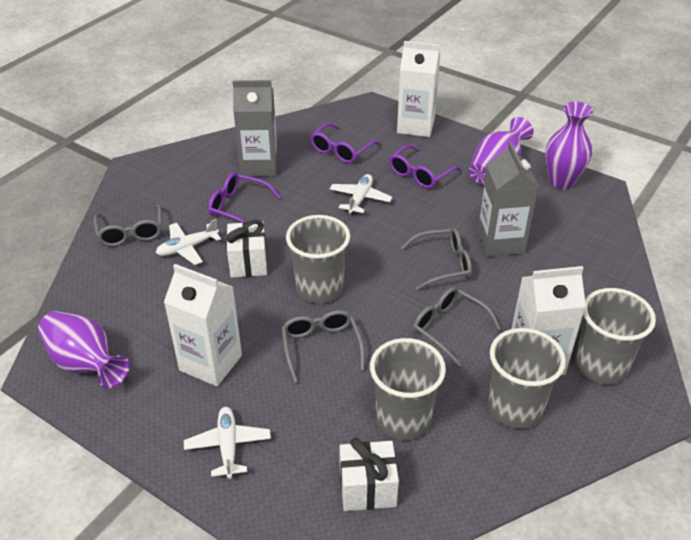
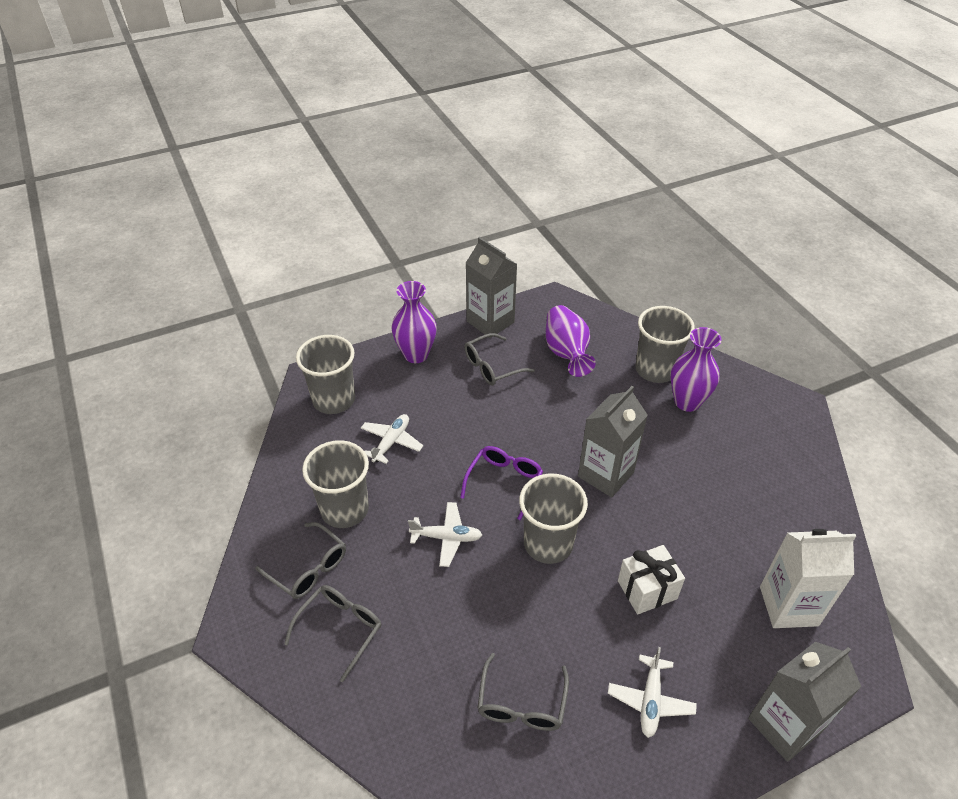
grey carton: 2 -> 3
purple glasses: 3 -> 1
white carton: 3 -> 1
white gift: 2 -> 1

